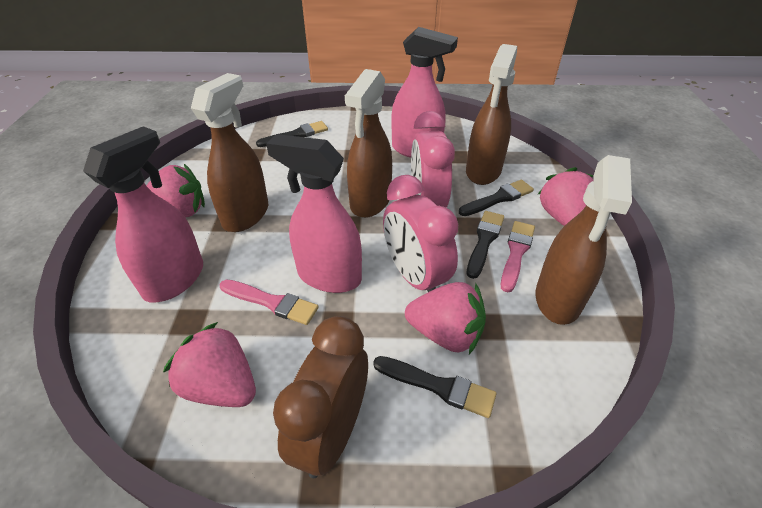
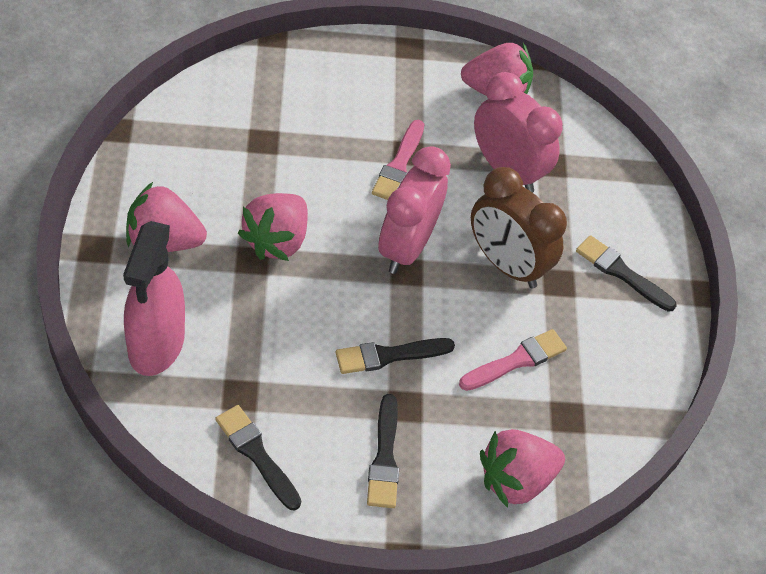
brown spray bottle: 4 -> 0
pink spray bottle: 3 -> 1

